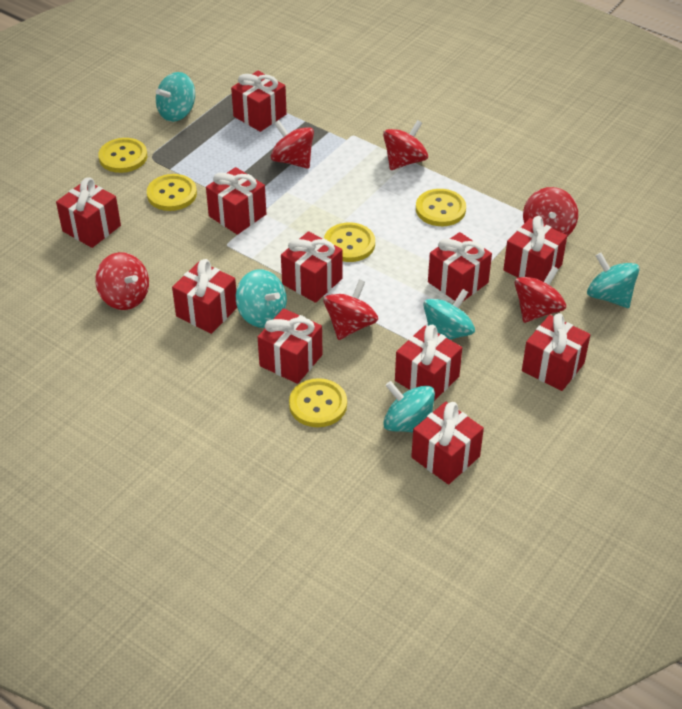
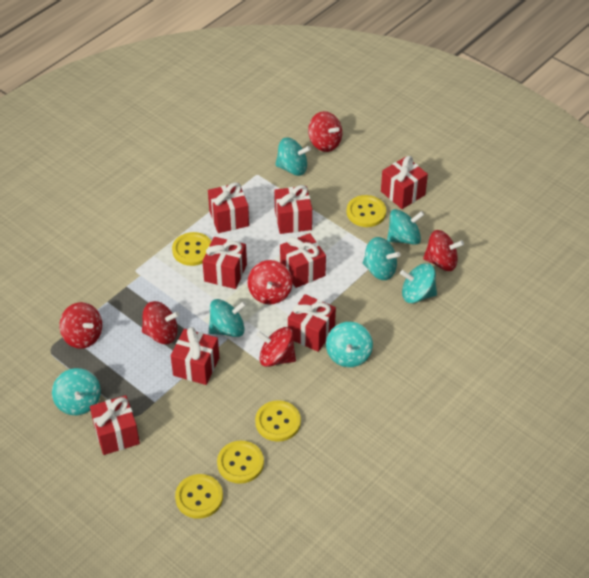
red gift: 11 -> 8
turquoise spinning top: 5 -> 7

